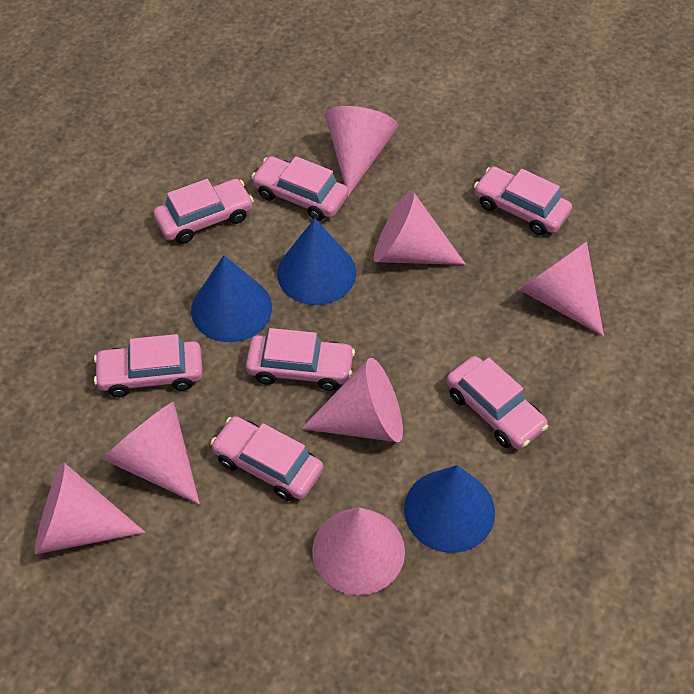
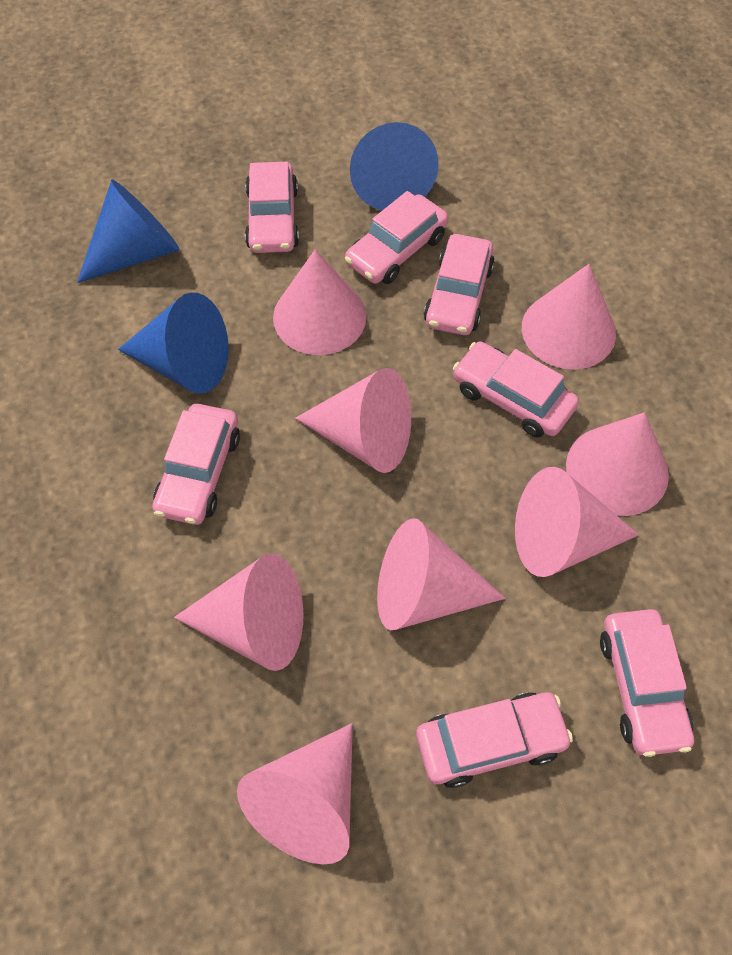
pink cone: 7 -> 8

